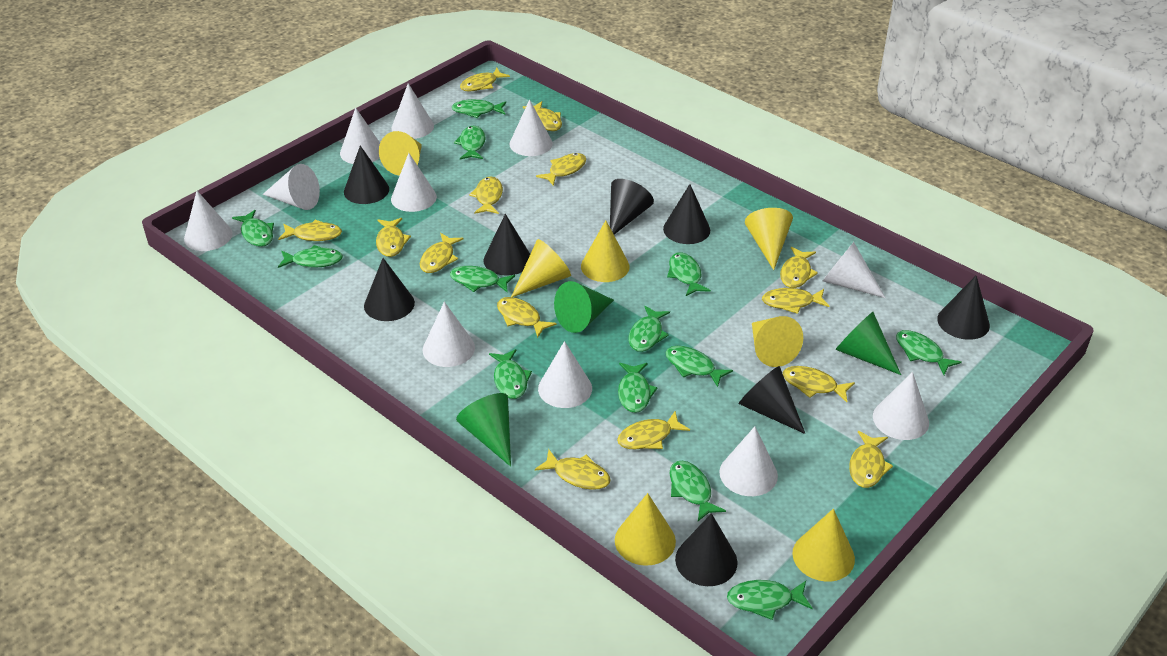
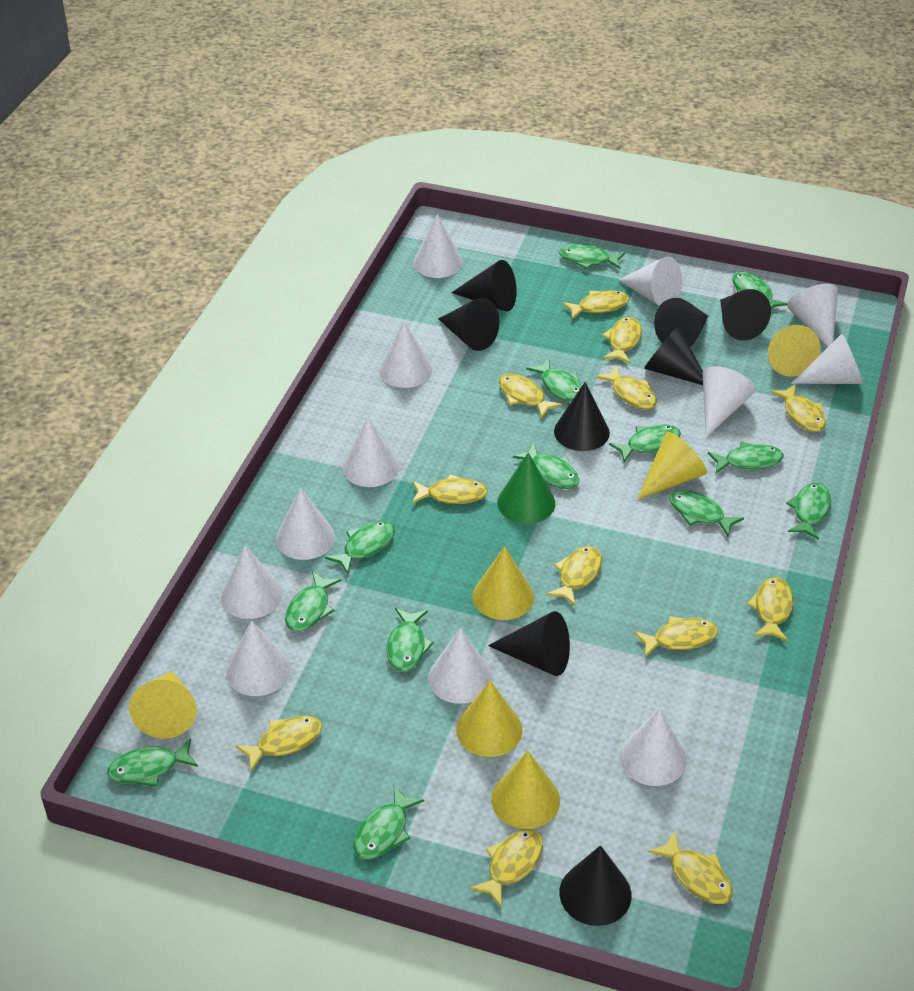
green cone: 3 -> 1
white cone: 11 -> 12
yellow cone: 7 -> 6
yellow fish: 14 -> 12

